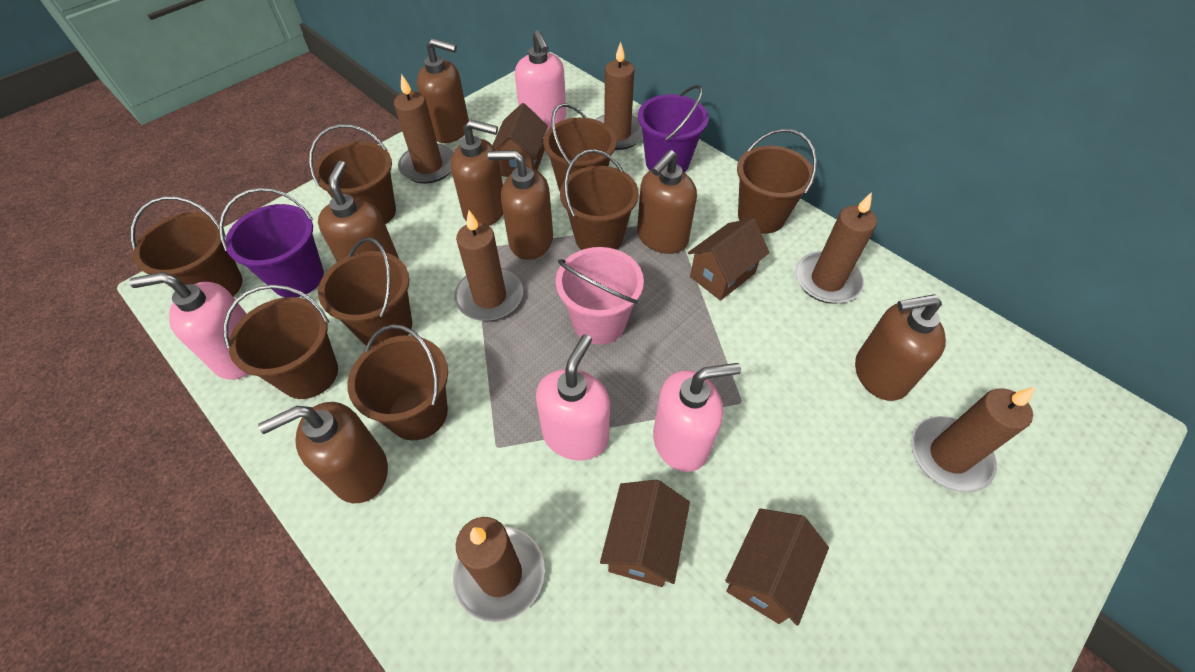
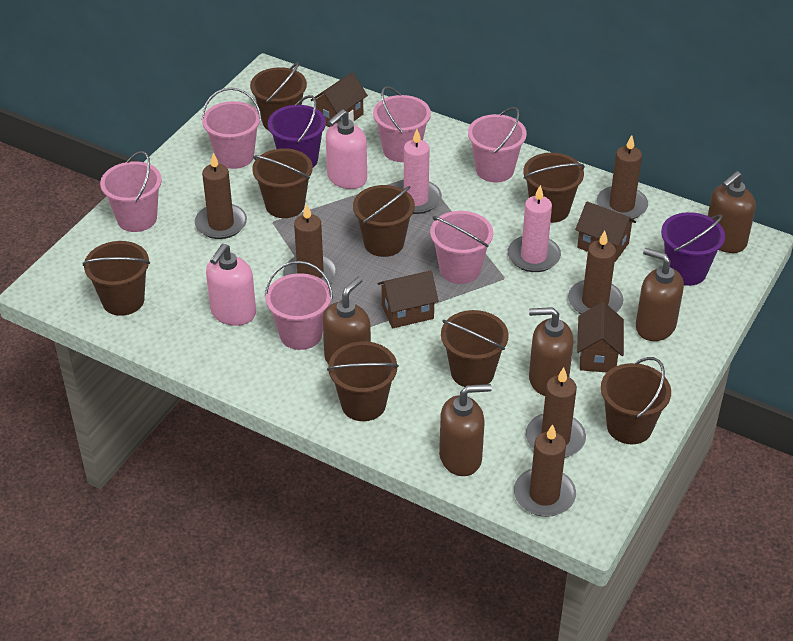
brown soap dispenser: 7 -> 5
pink bucket: 1 -> 6
pink candle: 0 -> 2
pink soap dispenser: 4 -> 2

